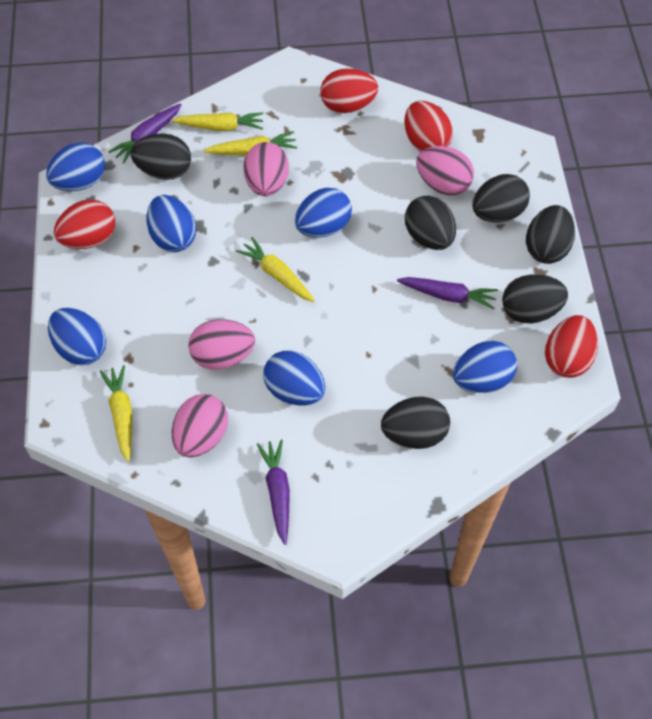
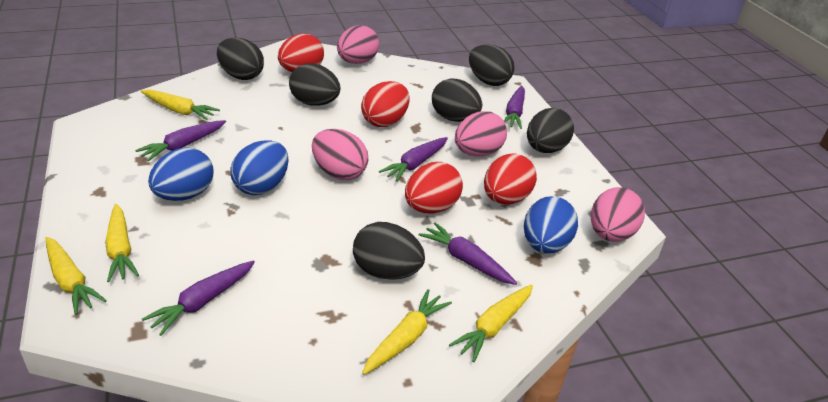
blue egg: 6 -> 3
purple carrot: 3 -> 5
yellow carrot: 4 -> 5

